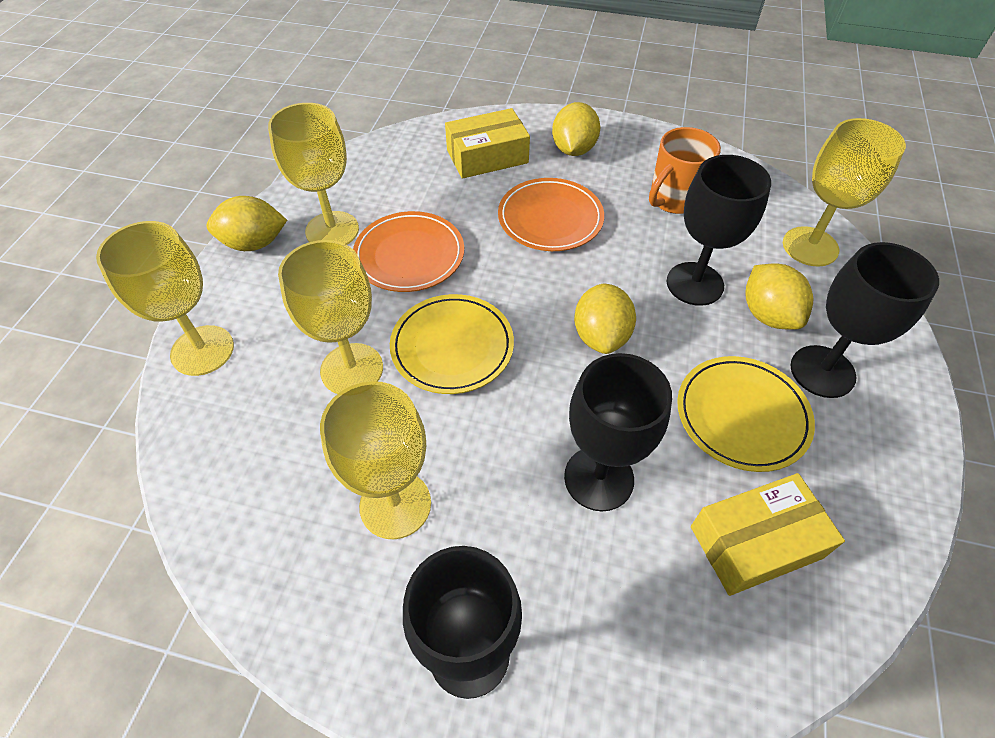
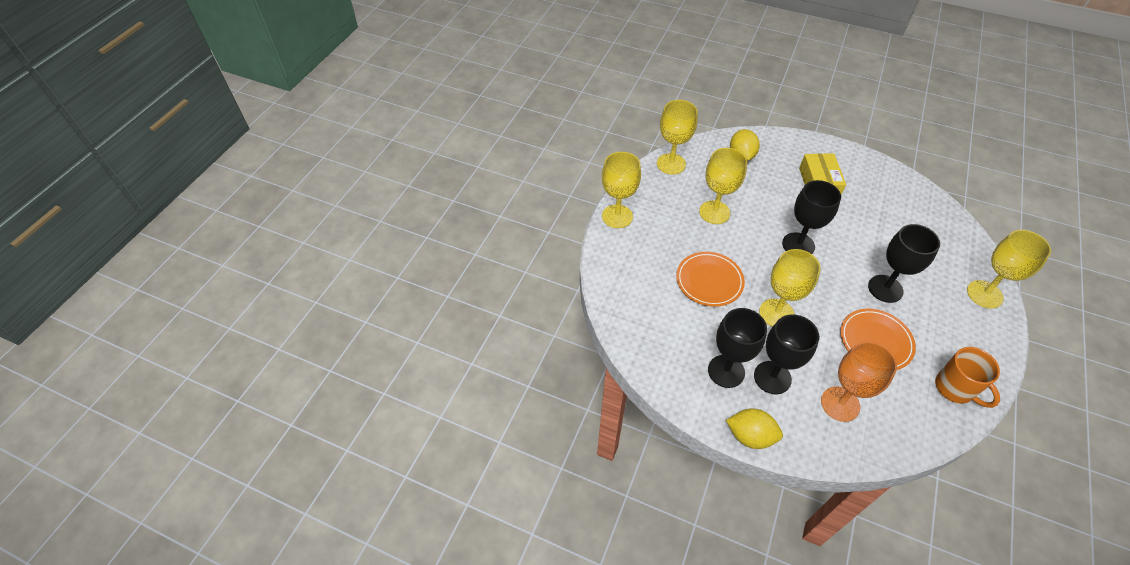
orange goblet: 0 -> 1
yellow box: 2 -> 1
yellow lemon: 4 -> 2
yellow plate: 2 -> 0

